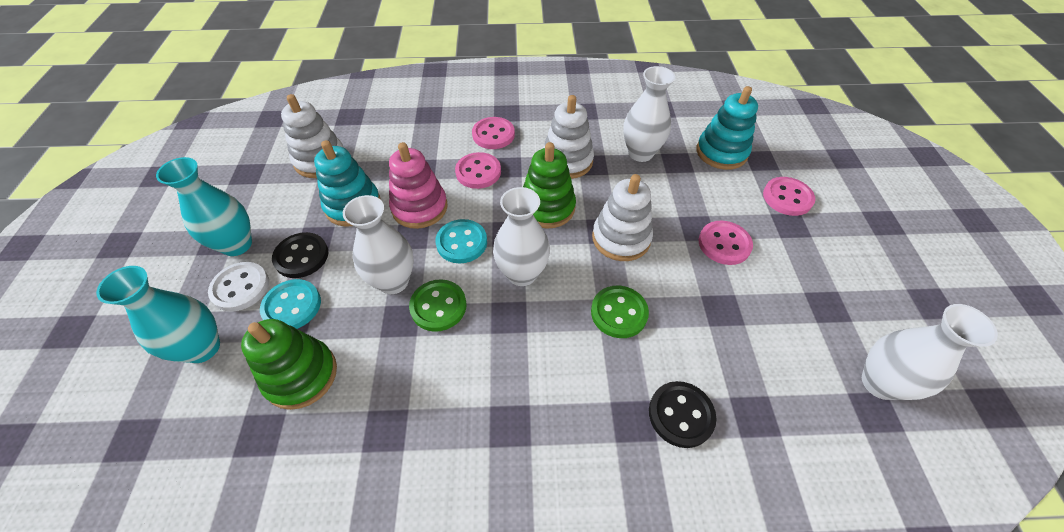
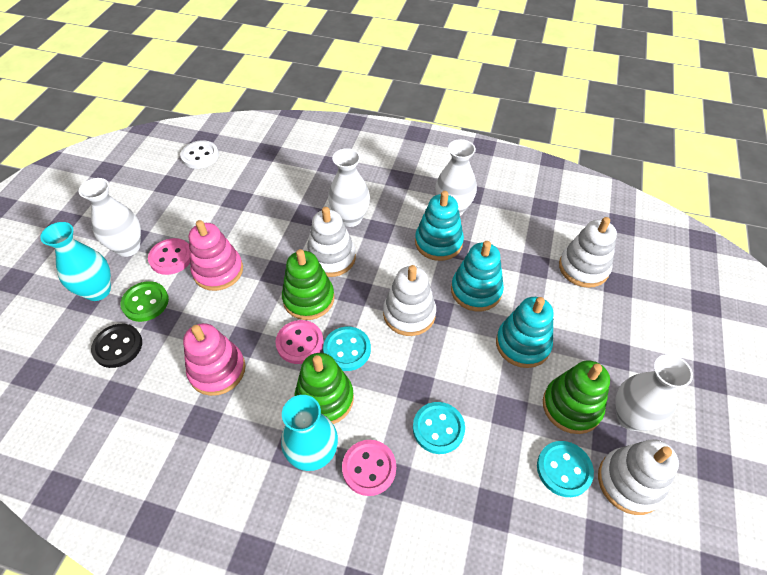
black button: 2 -> 1
green button: 2 -> 1
green stacking toy: 2 -> 3
pink button: 4 -> 3
pink stacking toy: 1 -> 2
turquoise button: 2 -> 3
turquoise stacking toy: 2 -> 3
white stacking toy: 3 -> 4

